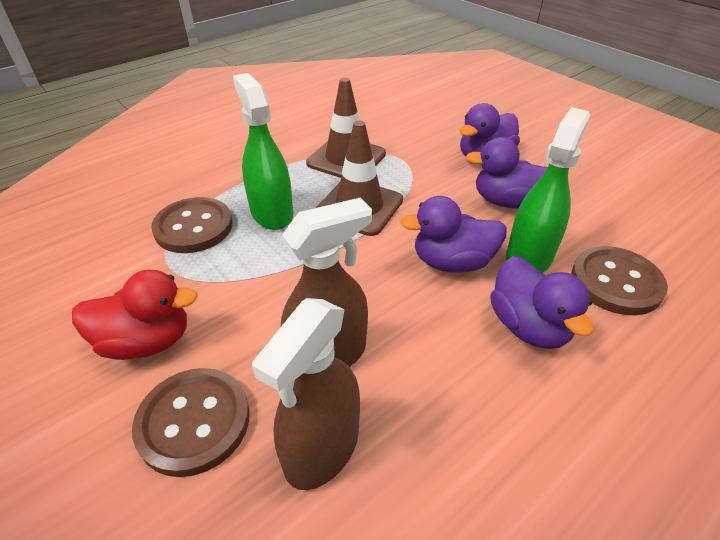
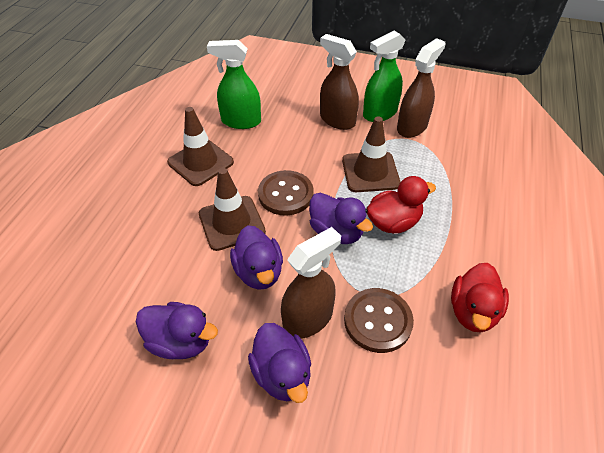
brown button: 3 -> 2
brown spray bottle: 2 -> 3
brown traffic cone: 2 -> 3
red duck: 1 -> 2

